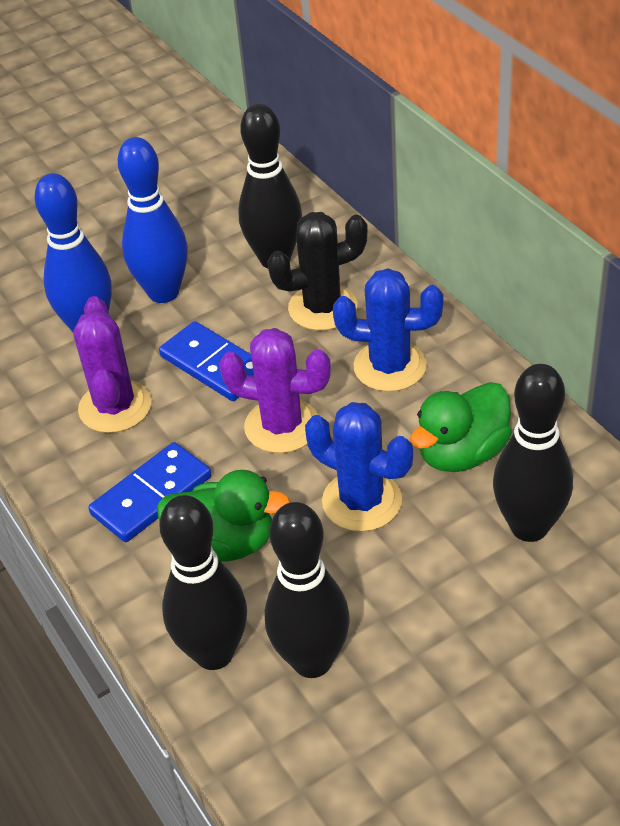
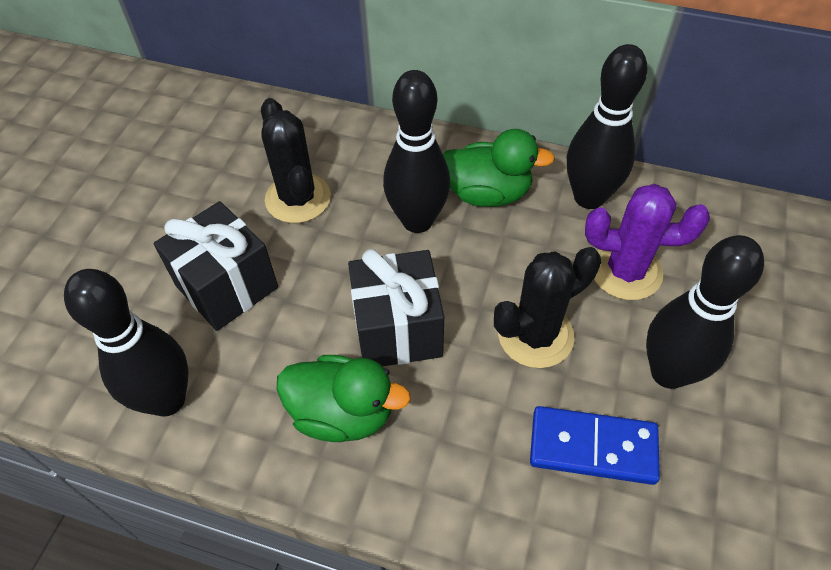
black cactus: 1 -> 2
black gift: 0 -> 2
blue bowling pin: 2 -> 0
blue cactus: 2 -> 0
blue domino: 2 -> 1
purple cactus: 2 -> 1

